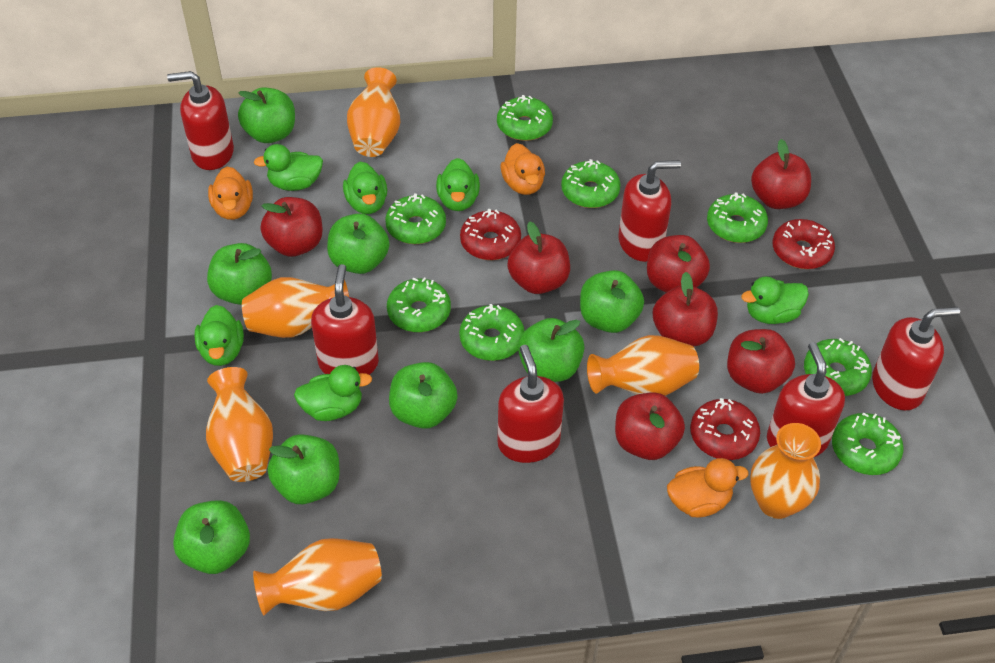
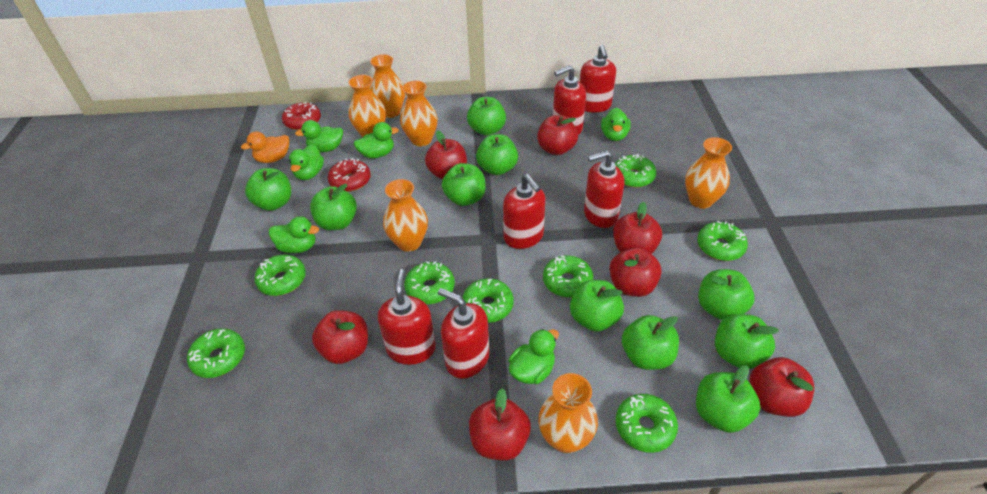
green apple: 8 -> 10
orange duck: 3 -> 1
red donut: 3 -> 2

